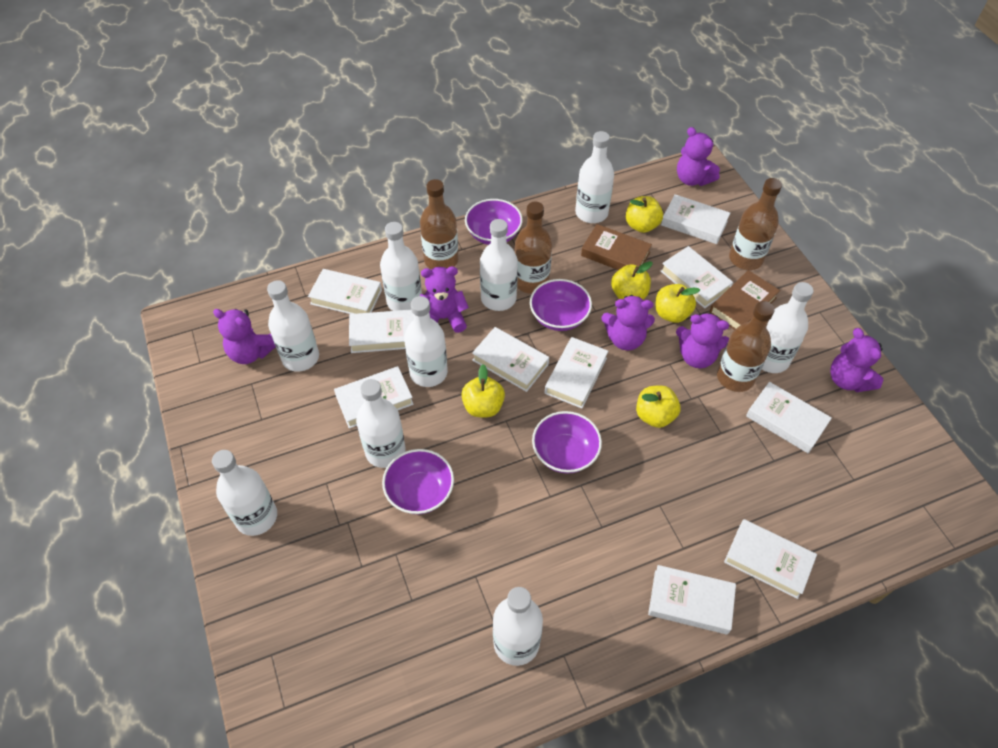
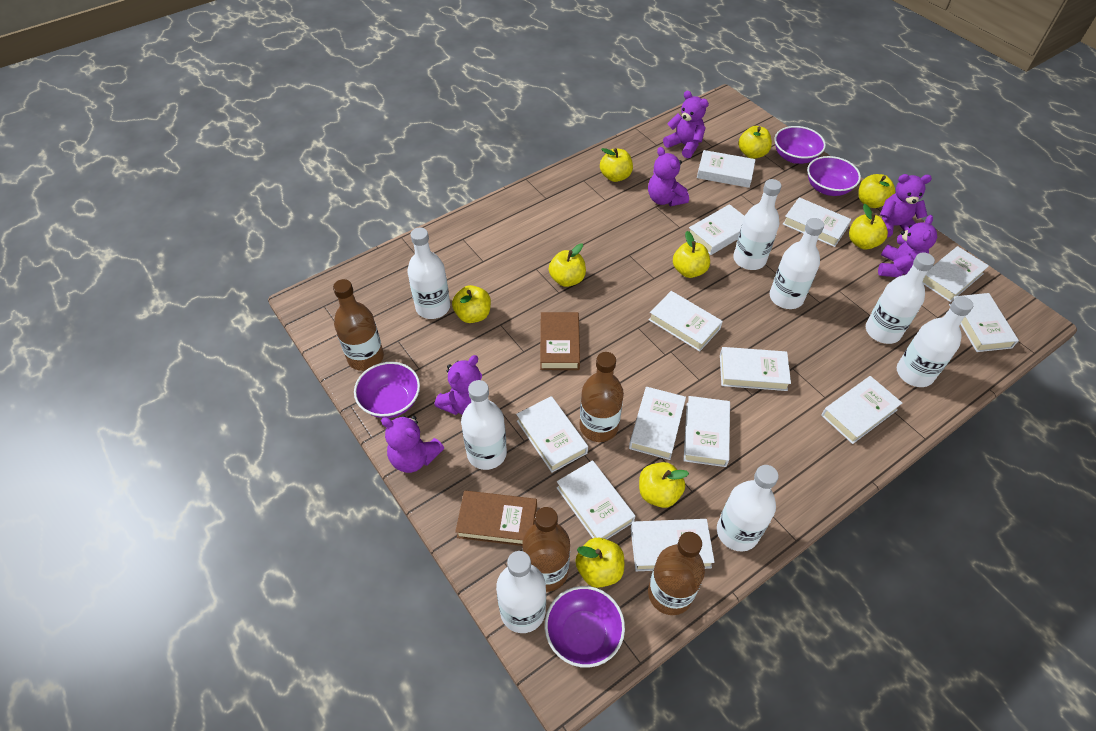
white book: 10 -> 13
white bottle: 9 -> 8
yellow apple: 5 -> 9

